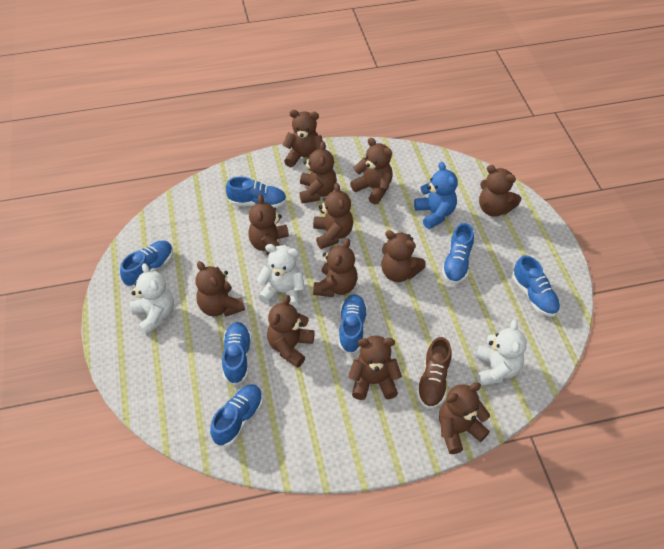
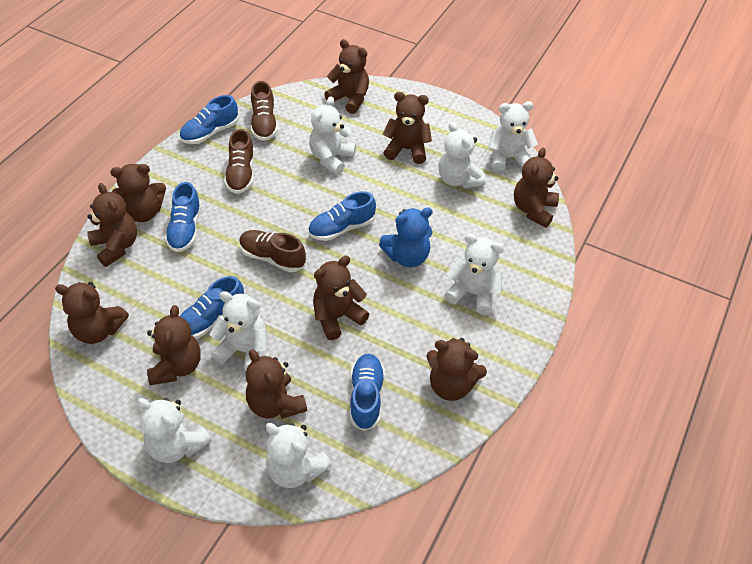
blue shoe: 7 -> 5
brown shoe: 1 -> 3
brown teddy bear: 12 -> 10
white teddy bear: 3 -> 7

